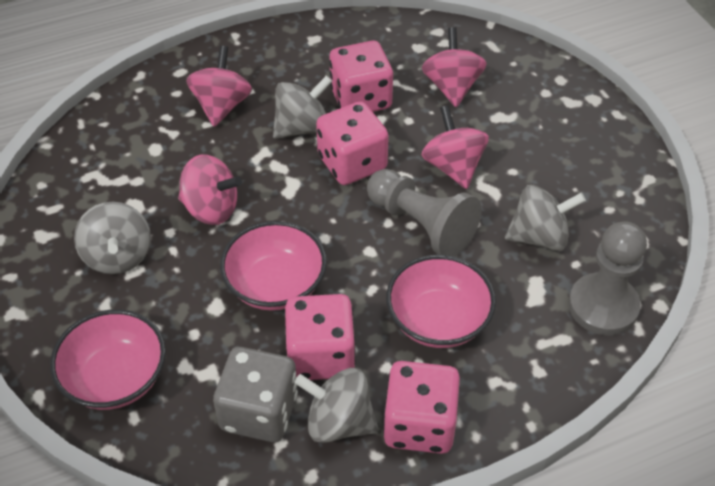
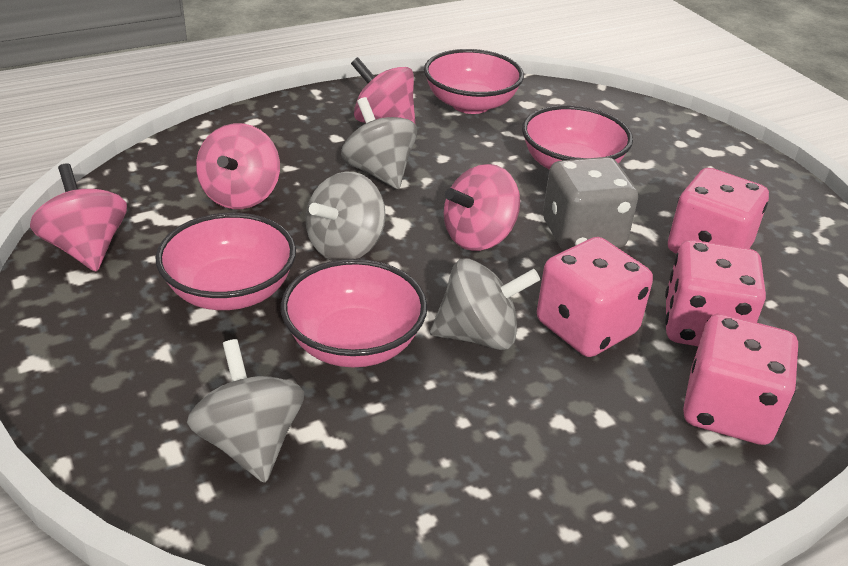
grey pawn: 2 -> 0
pink bowl: 3 -> 4

